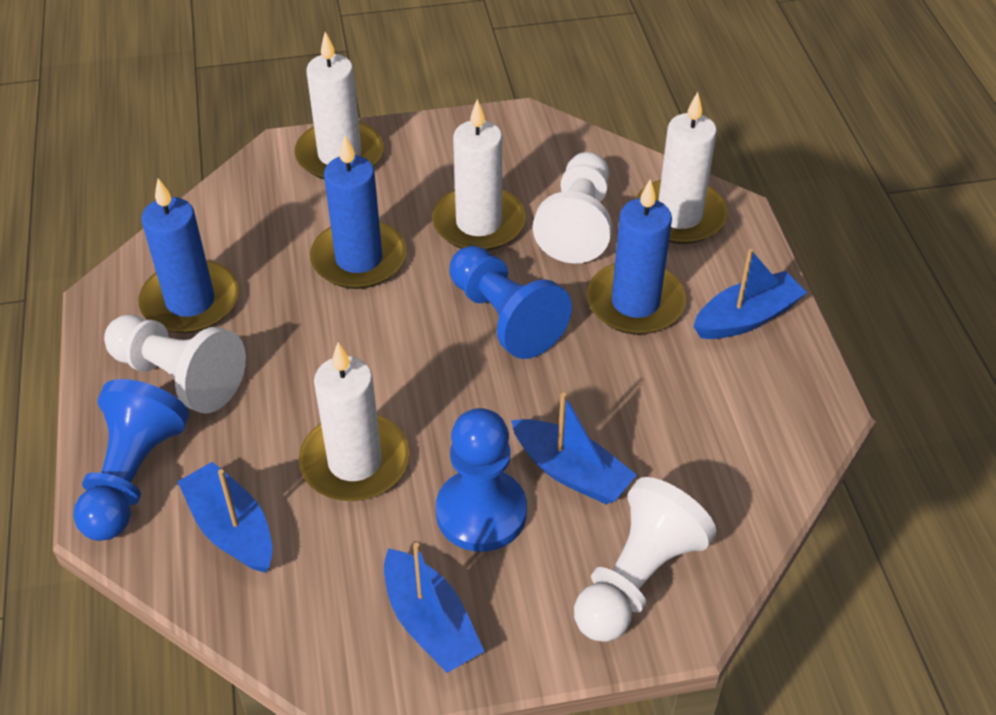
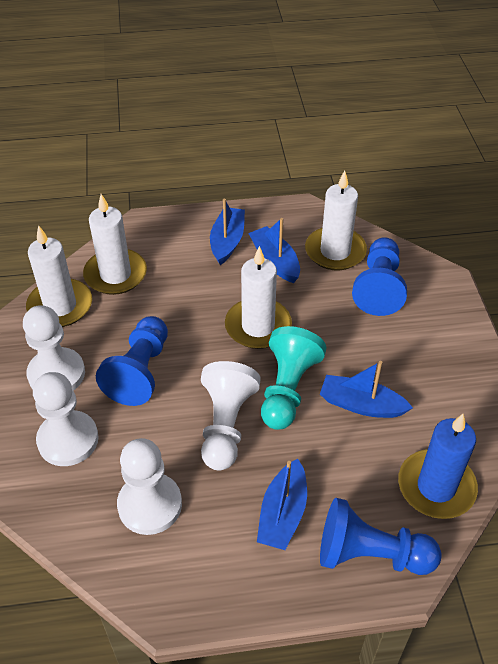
blue candle: 3 -> 1
turquoise pawn: 0 -> 1
white pawn: 3 -> 4

